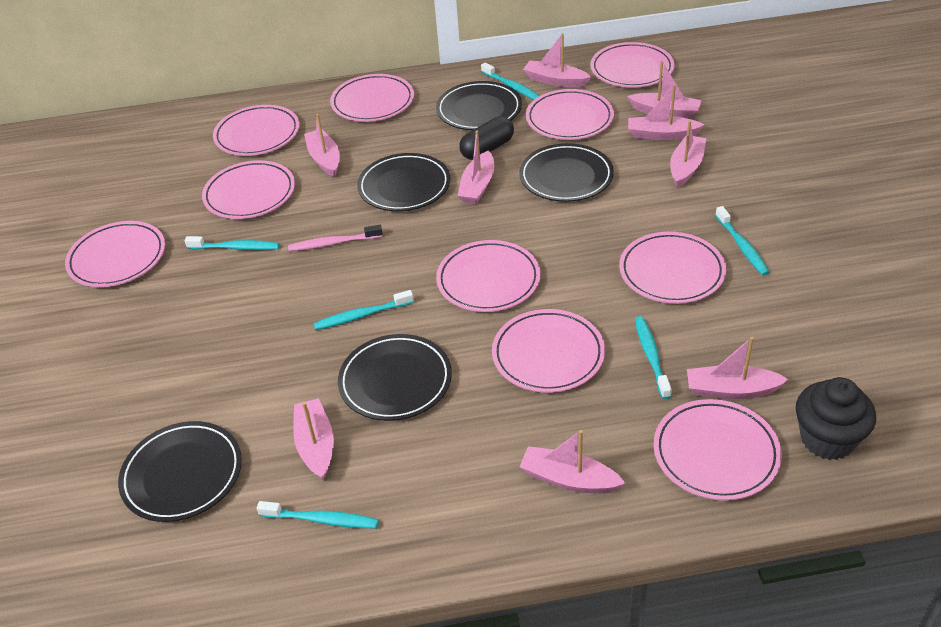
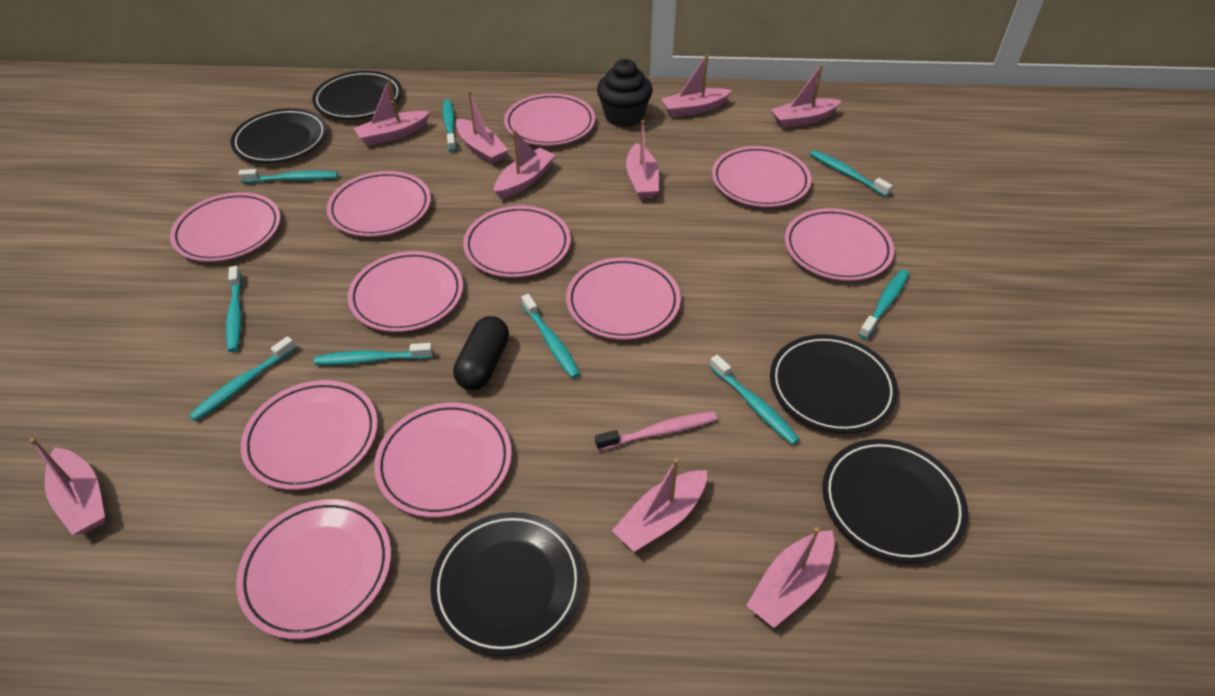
pink plate: 10 -> 11
turquoise toothbrush: 6 -> 9

